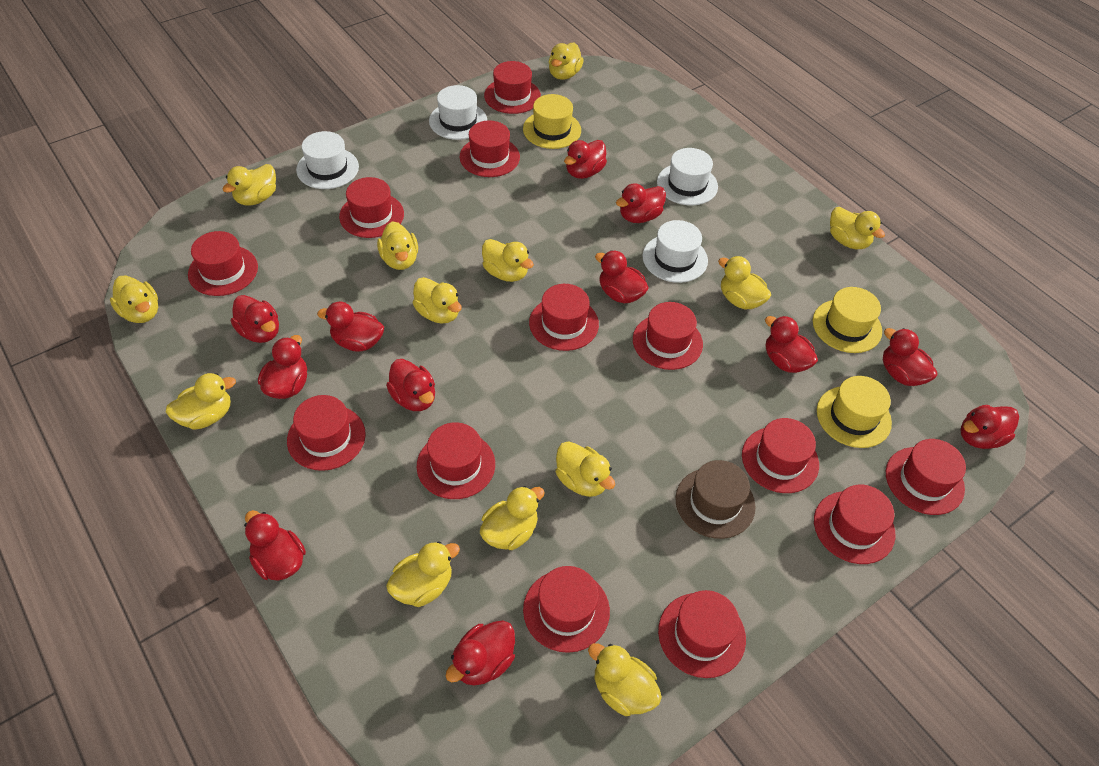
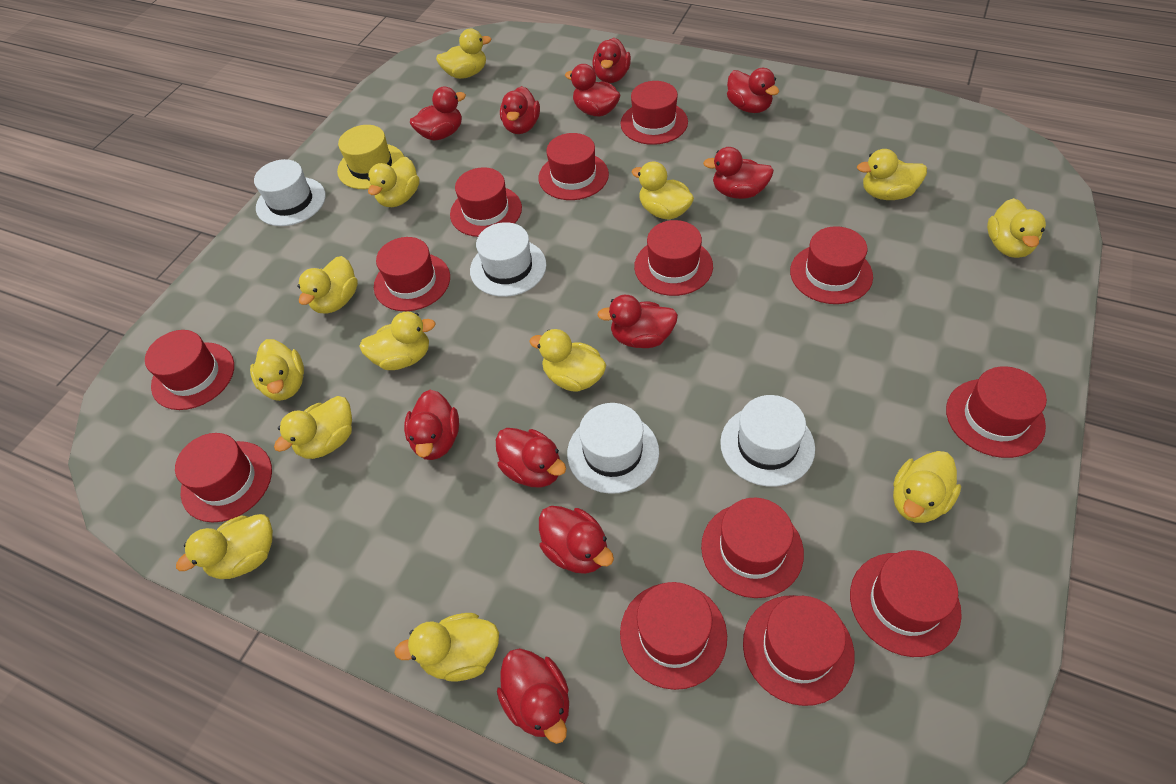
brown hat: 1 -> 0
red duck: 12 -> 11
yellow hat: 3 -> 1

